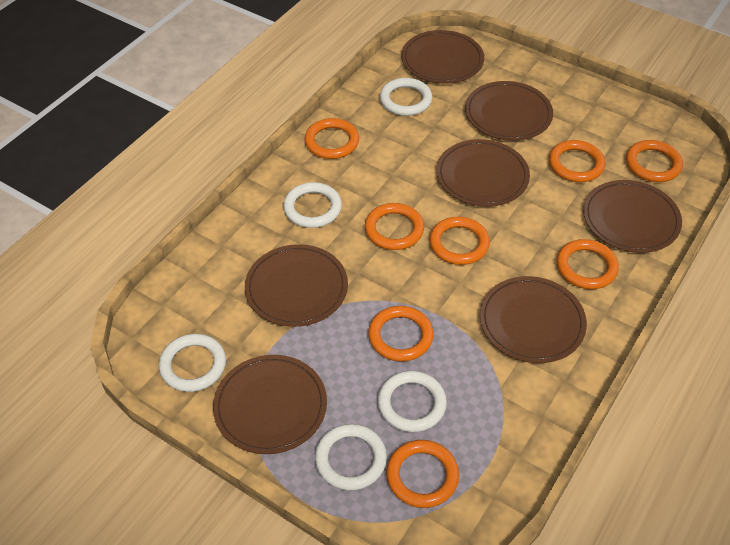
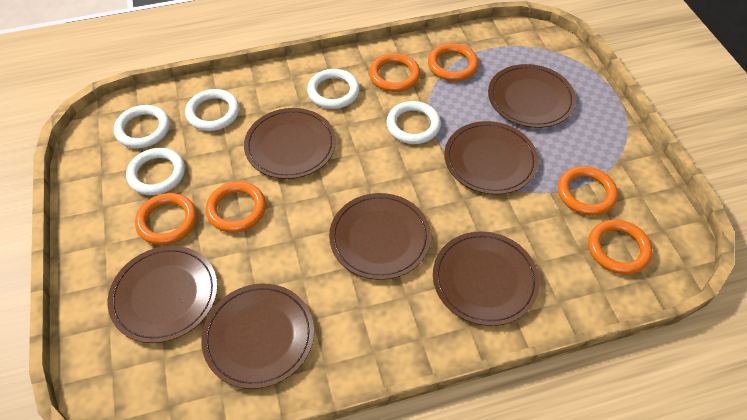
orange ring: 8 -> 6

